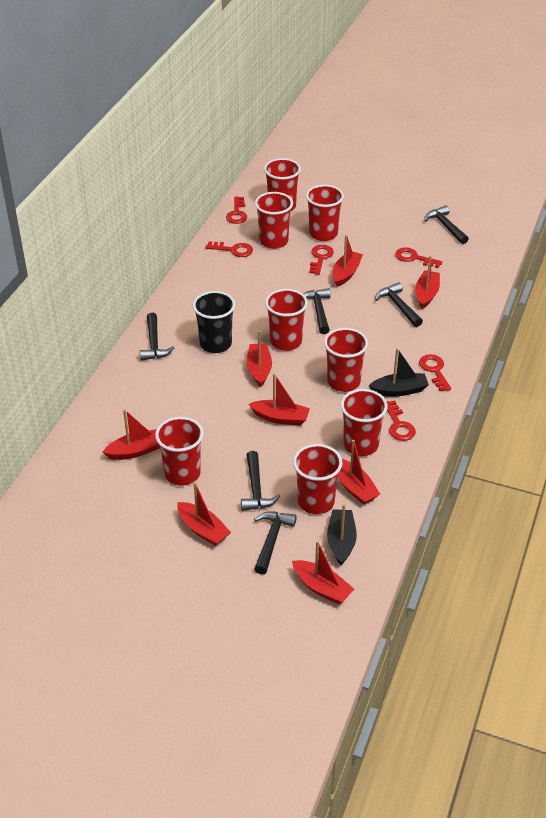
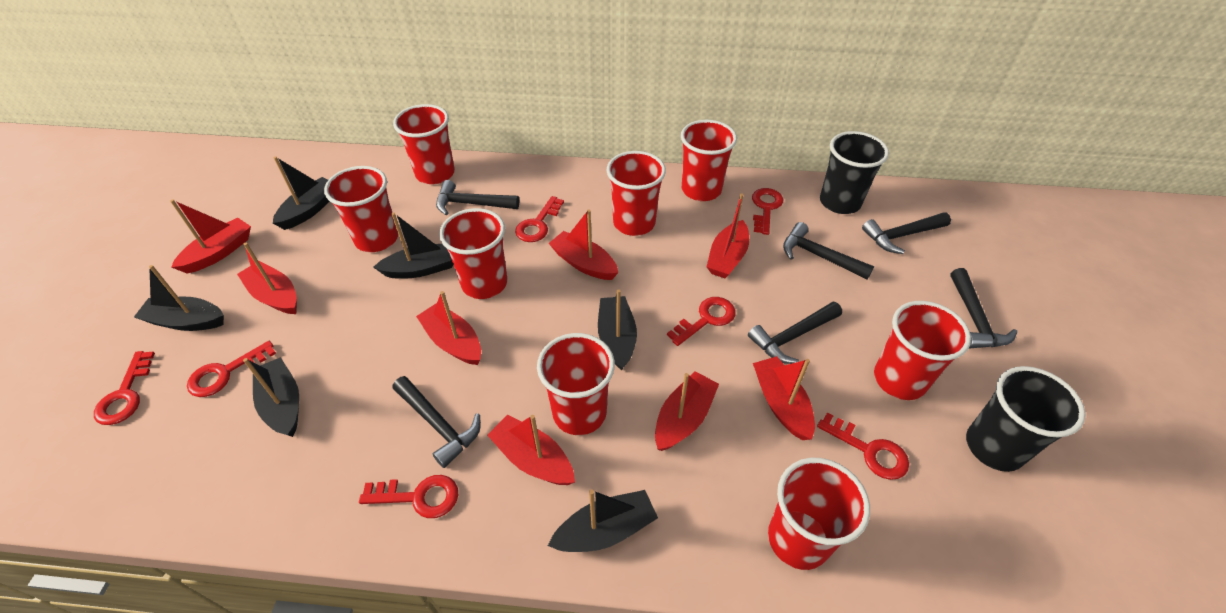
black boat: 2 -> 6
black cup: 1 -> 2
red key: 6 -> 7

